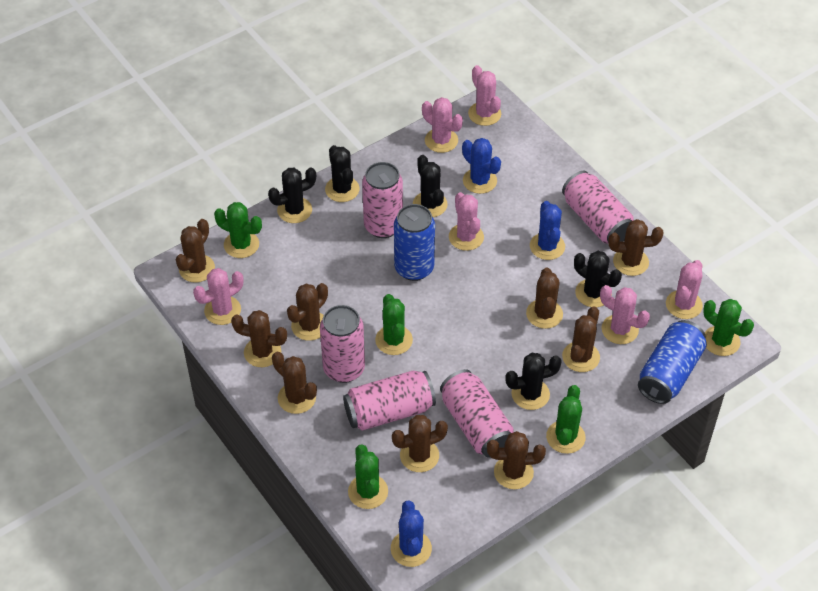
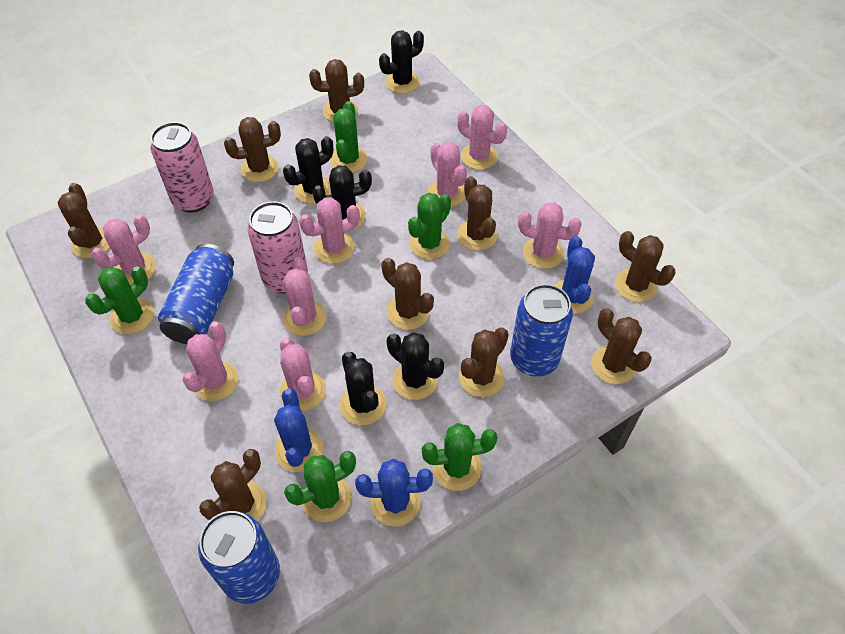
blue can: 2 -> 3
pink cactus: 6 -> 8
pink can: 5 -> 2

